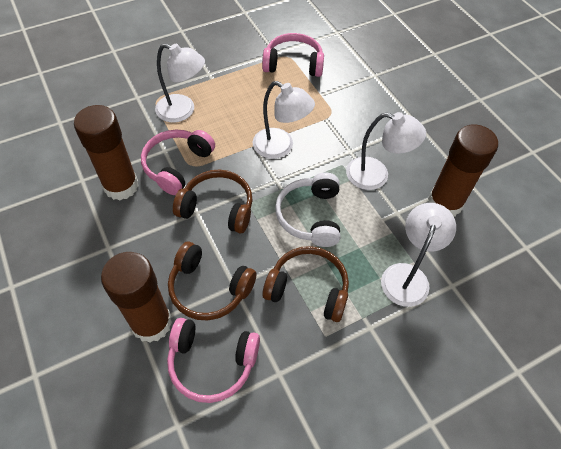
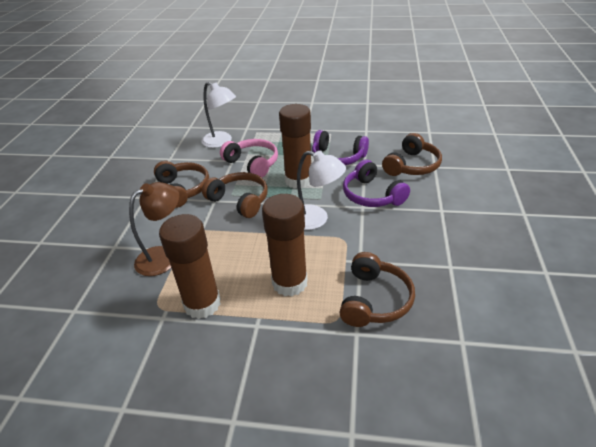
brown headphones: 3 -> 4
brown lamp: 0 -> 1
pink headphones: 3 -> 1
purple headphones: 0 -> 2
white headphones: 1 -> 0
white lamp: 4 -> 2

